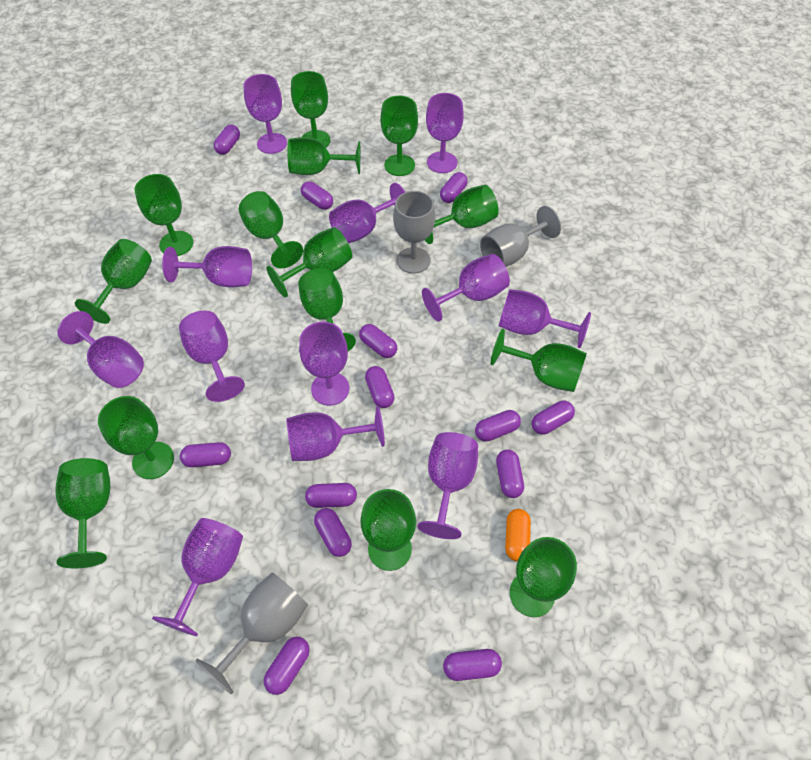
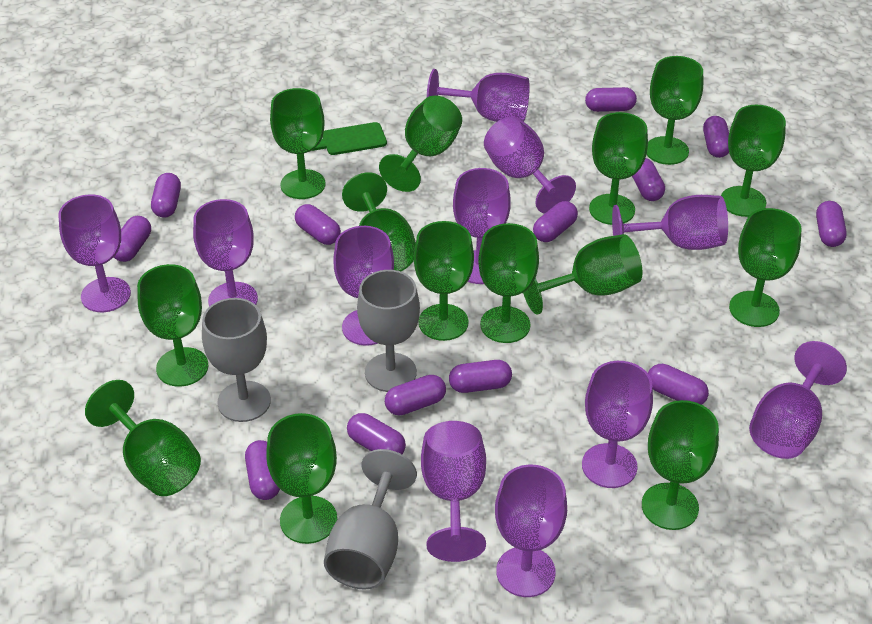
green cutting board: 0 -> 1
orange capsule: 1 -> 0
purple goblet: 12 -> 11

